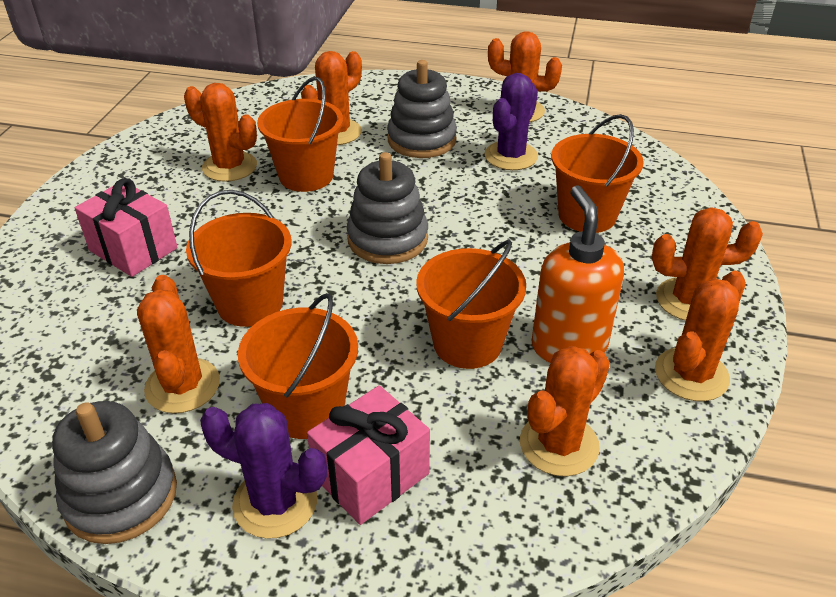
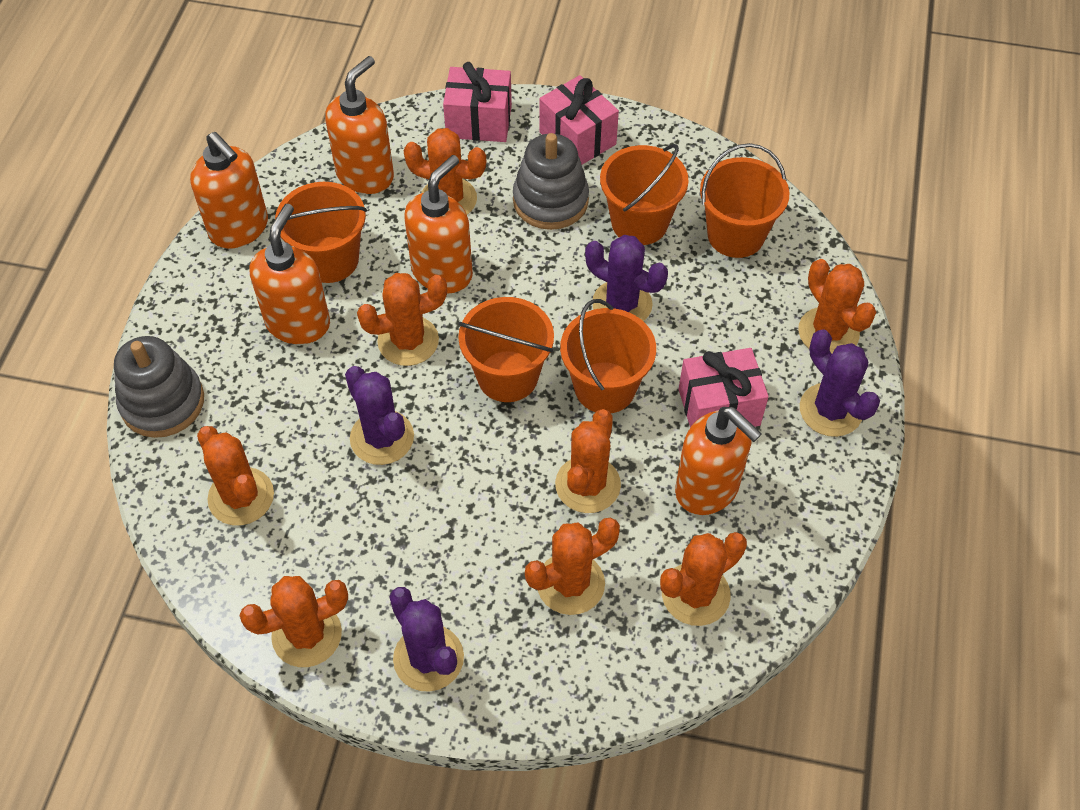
grey stacking toy: 3 -> 2
orange cactus: 7 -> 8
orange soap dispenser: 1 -> 5
pink gift: 2 -> 3
purple cactus: 2 -> 4

